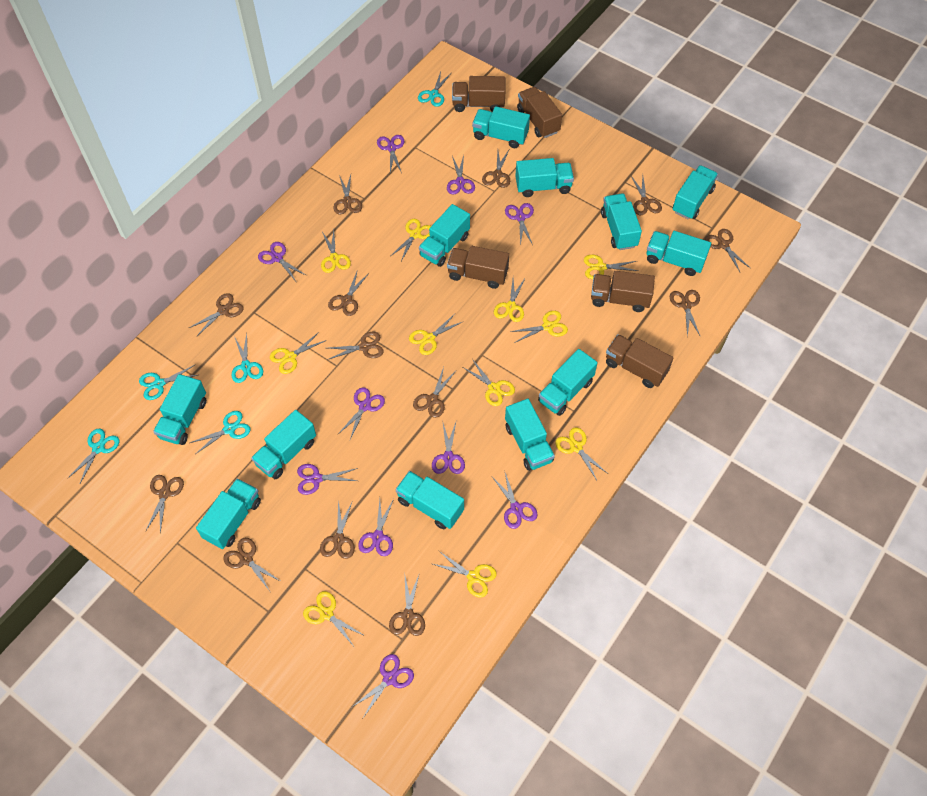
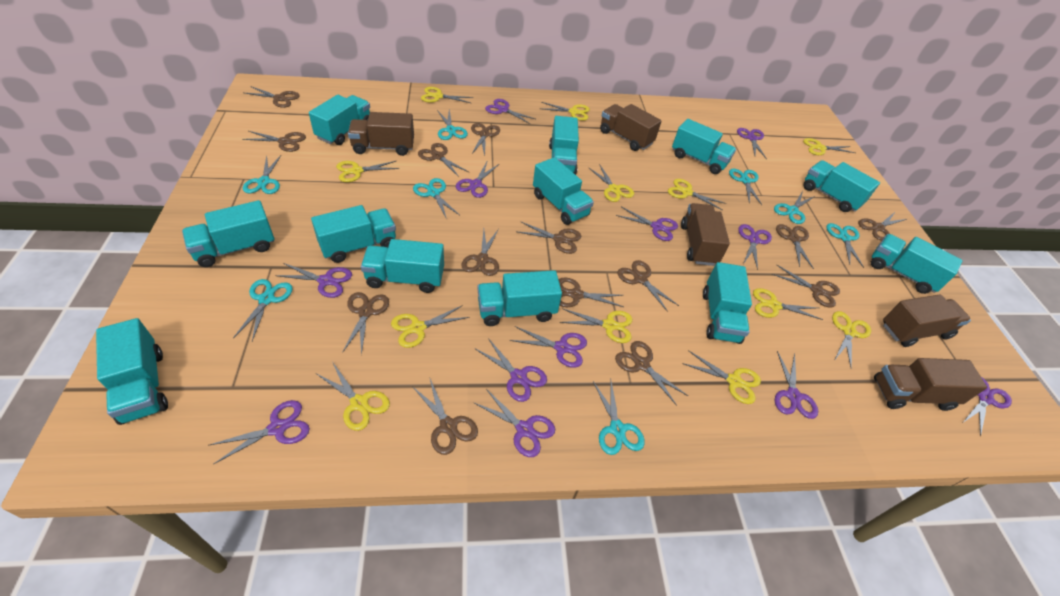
brown scissors: 13 -> 14
purple scissors: 10 -> 12
turquoise scissors: 5 -> 8
yellow scissors: 11 -> 12

